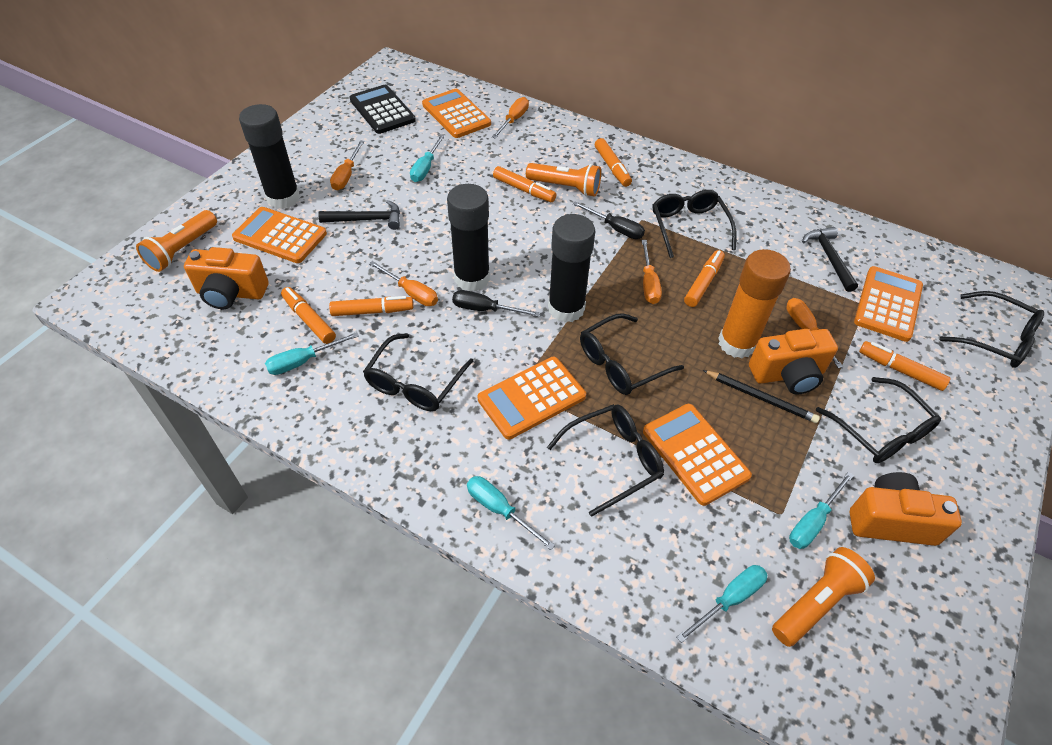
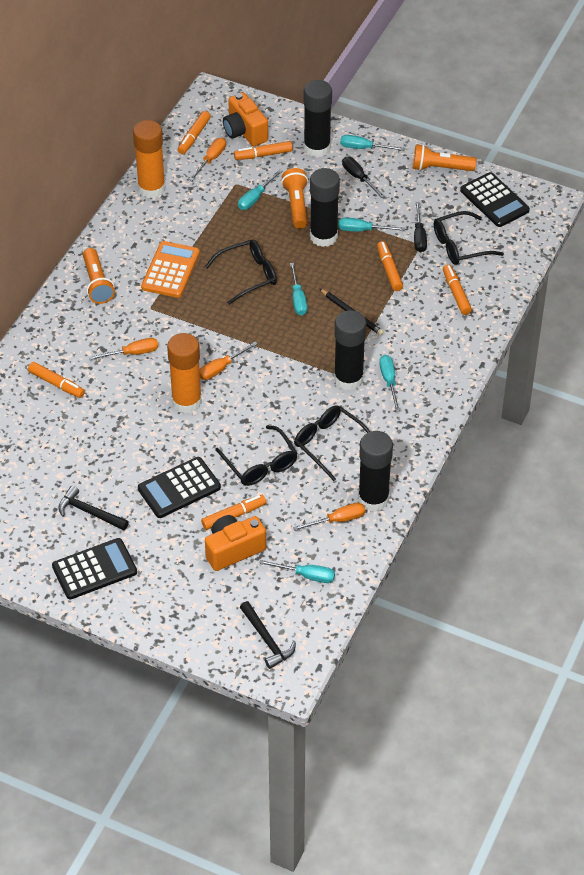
black calculator: 1 -> 3
black glasses: 6 -> 4
black glue stick: 3 -> 4
orange calculator: 5 -> 1
orange camera: 3 -> 2
orange glue stick: 1 -> 2
orange screwdriver: 5 -> 4
turquoise screwdriver: 5 -> 6

